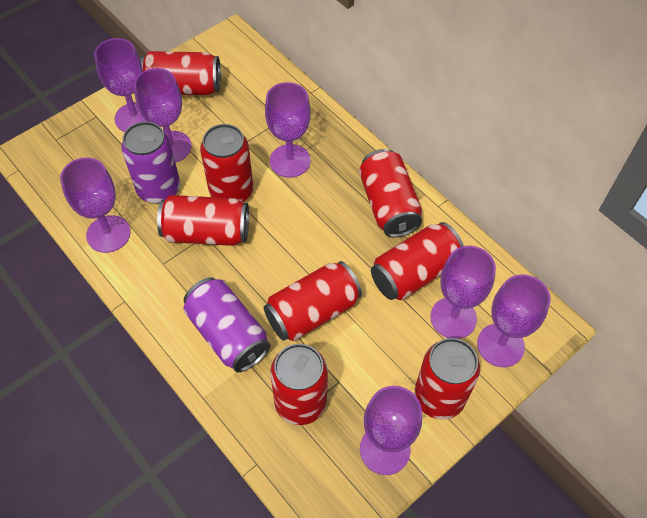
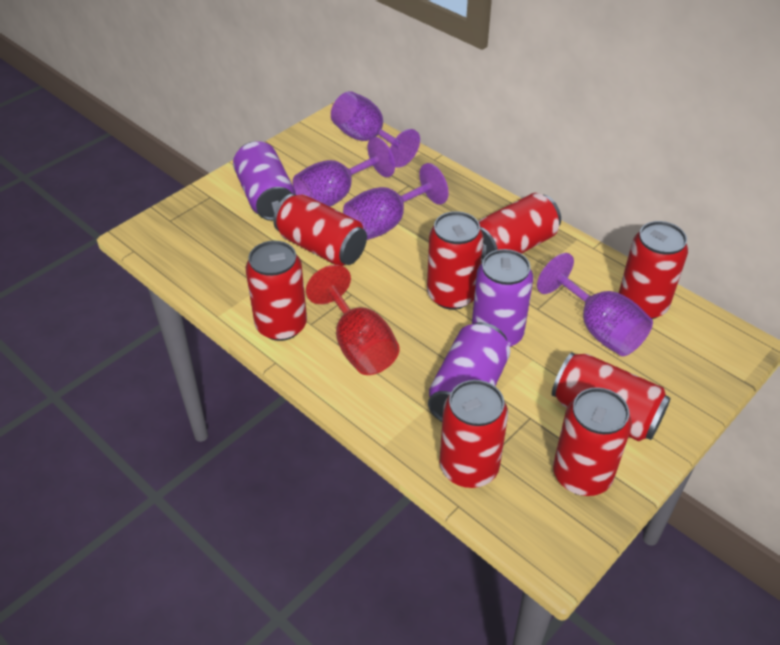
purple can: 2 -> 3
purple goblet: 7 -> 4
red goblet: 0 -> 1

